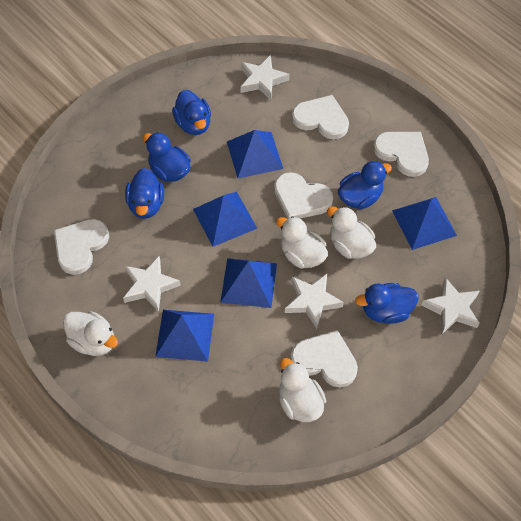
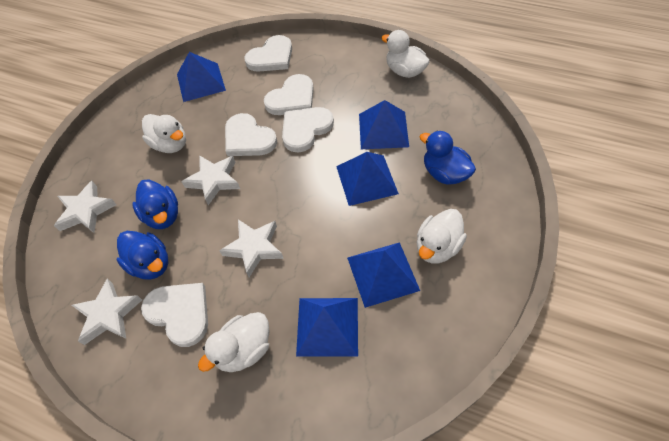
blue duck: 5 -> 3

